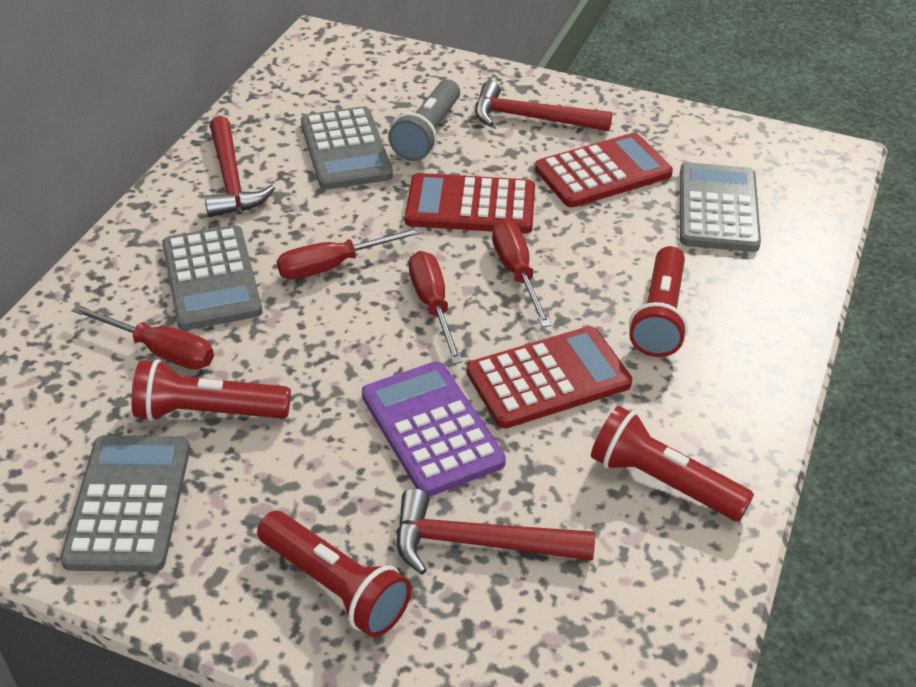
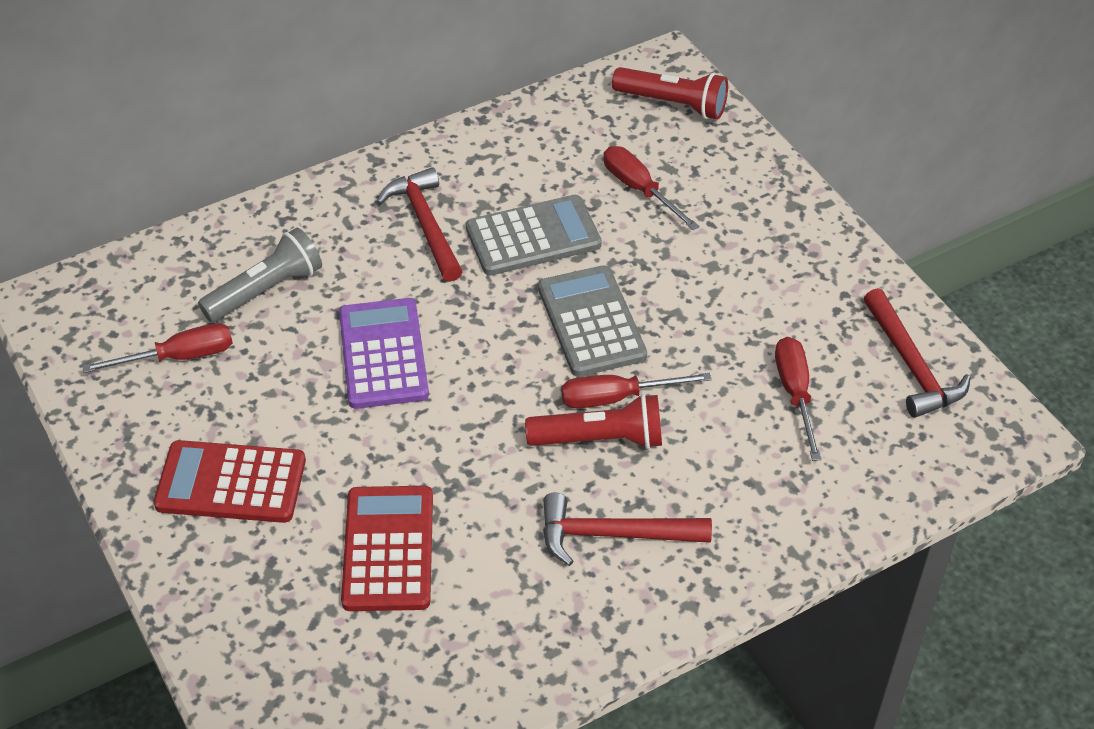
grey calculator: 4 -> 2
red calculator: 3 -> 2
red flashlight: 4 -> 2

